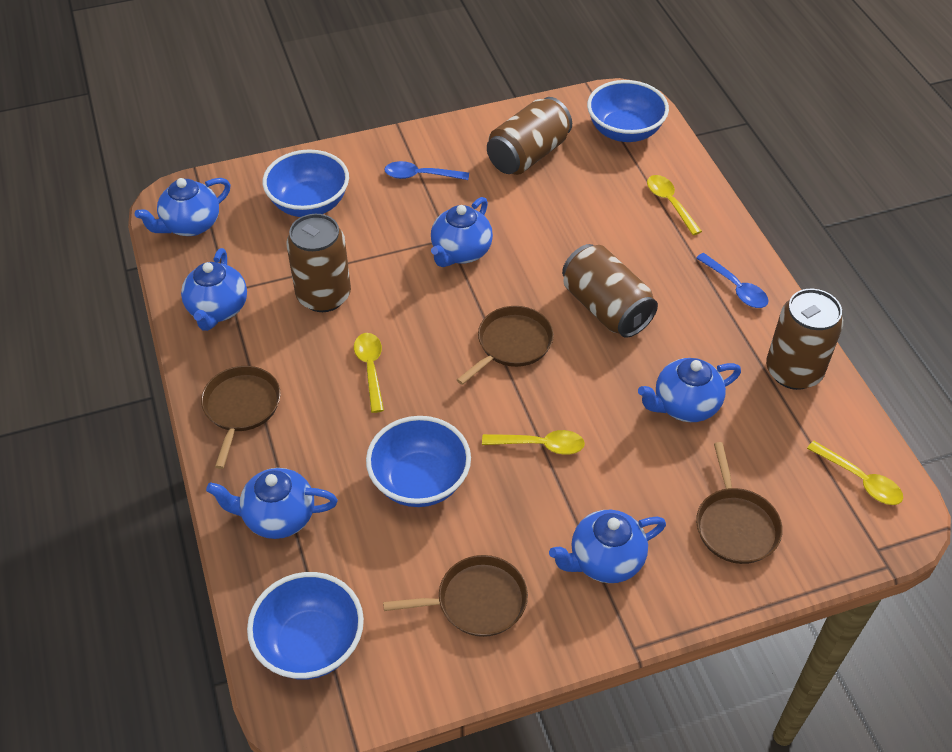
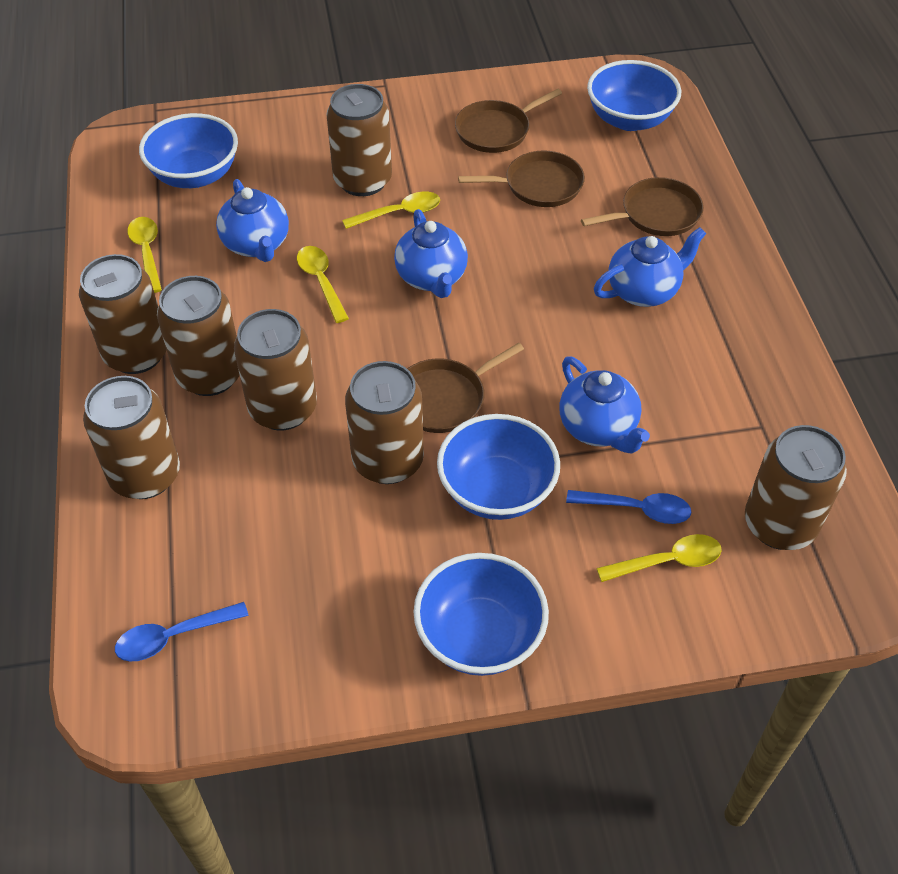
blue teapot: 6 -> 4
brown can: 4 -> 7

